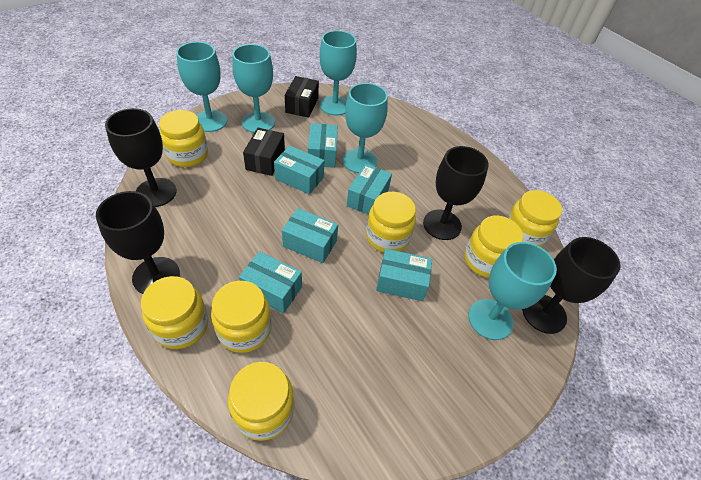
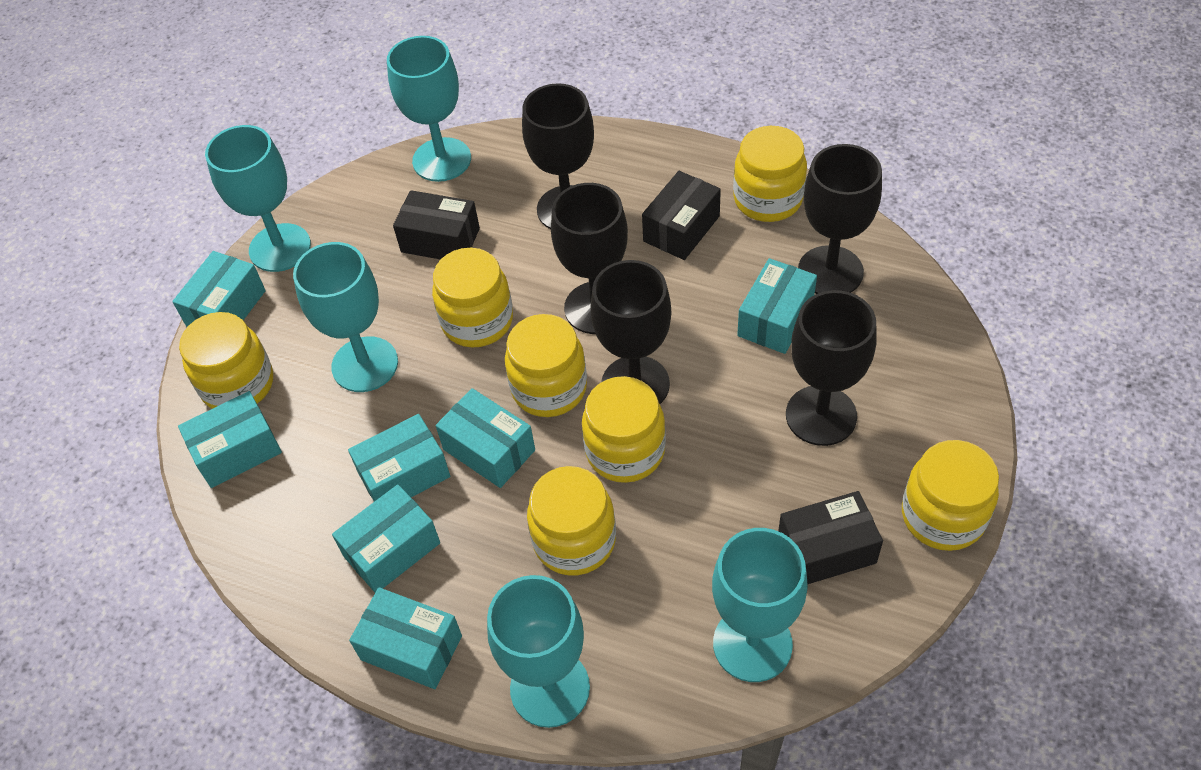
black box: 2 -> 3
black goblet: 4 -> 5
turquoise box: 6 -> 7

